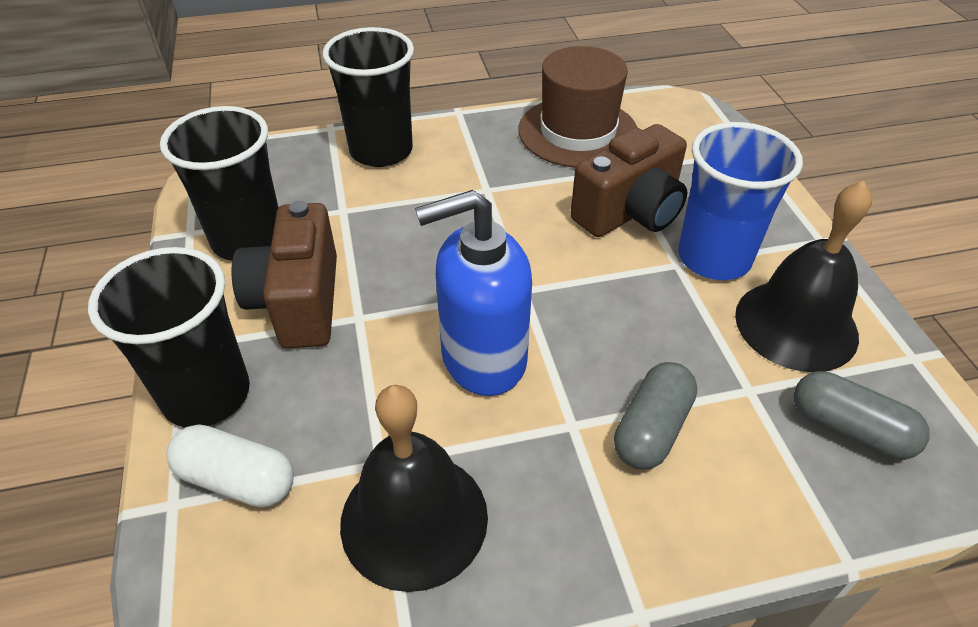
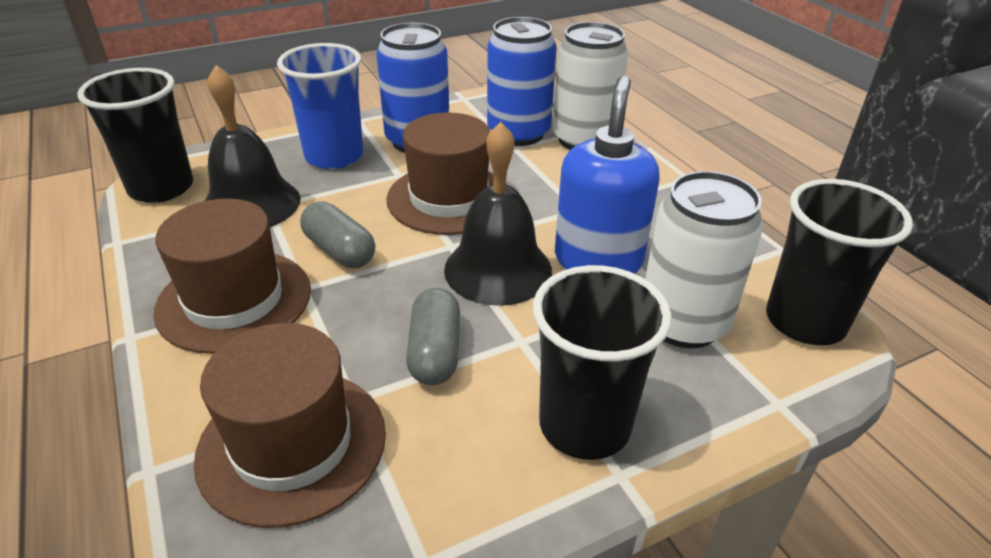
blue can: 0 -> 2
brown camera: 2 -> 0
brown hat: 1 -> 3
white can: 0 -> 2
white capsule: 1 -> 0

